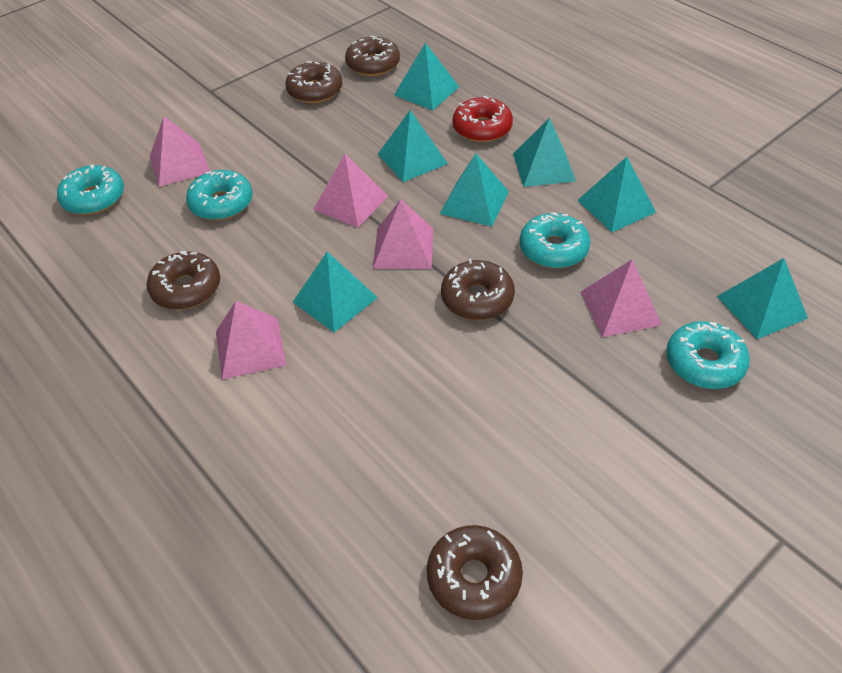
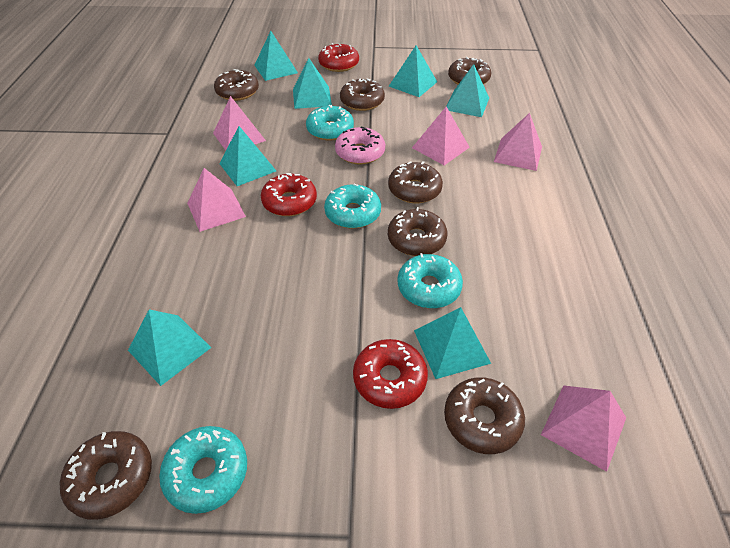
brown donut: 5 -> 7
pink donut: 0 -> 1
red donut: 1 -> 3

